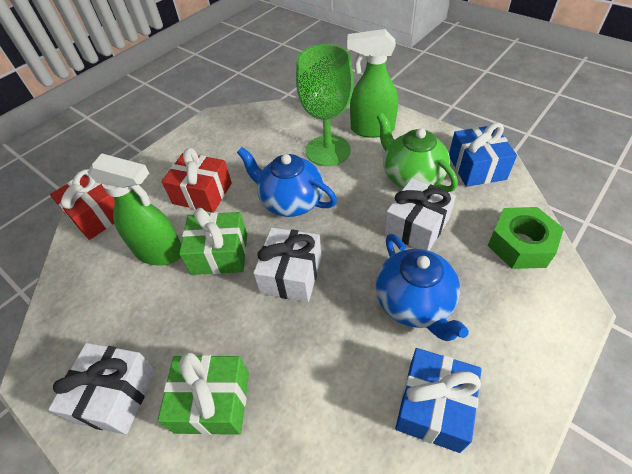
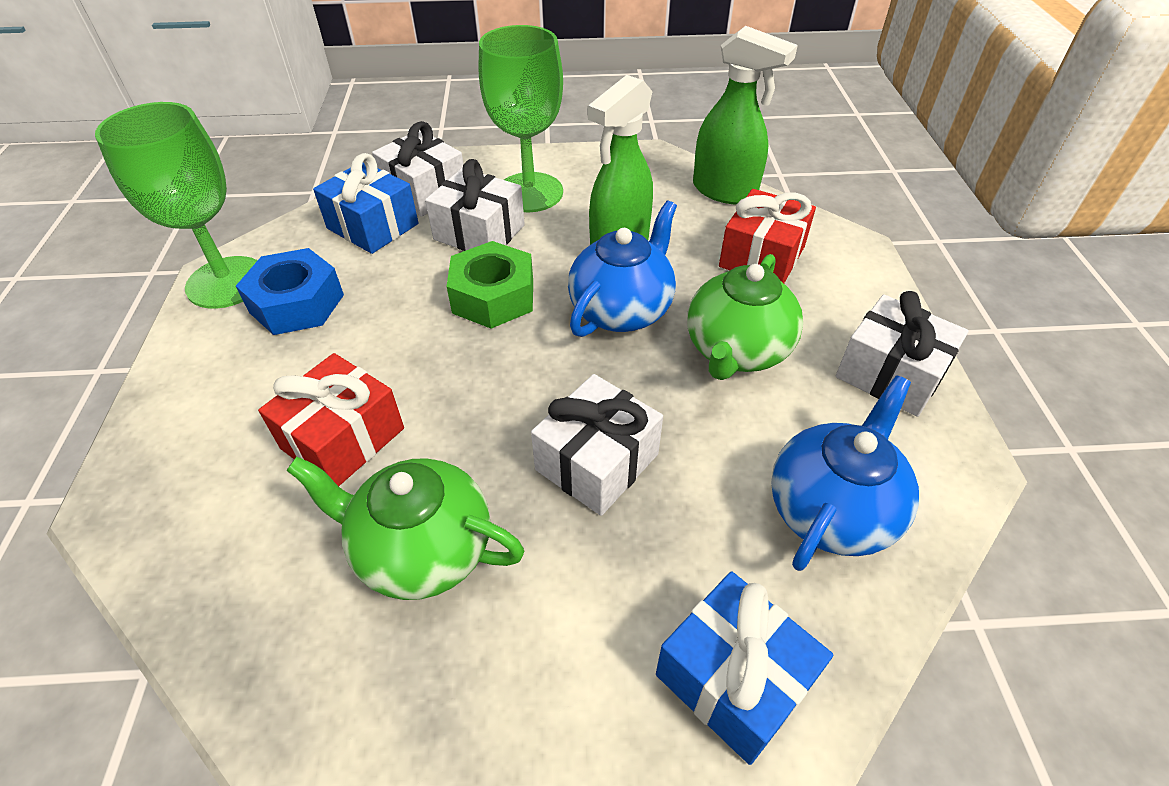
blue nut: 0 -> 1
green gift: 2 -> 0
green goblet: 1 -> 2
green teapot: 1 -> 2
white gift: 3 -> 4

